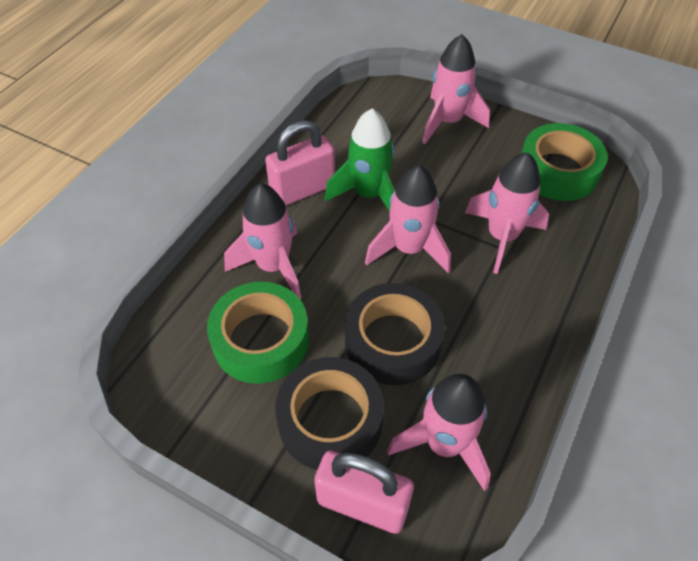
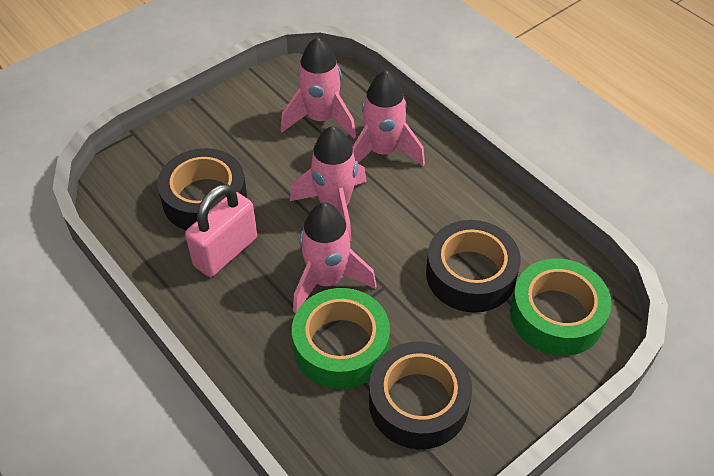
black tape: 2 -> 3
green rocket: 1 -> 0
pink padlock: 2 -> 1
pink rocket: 5 -> 4

